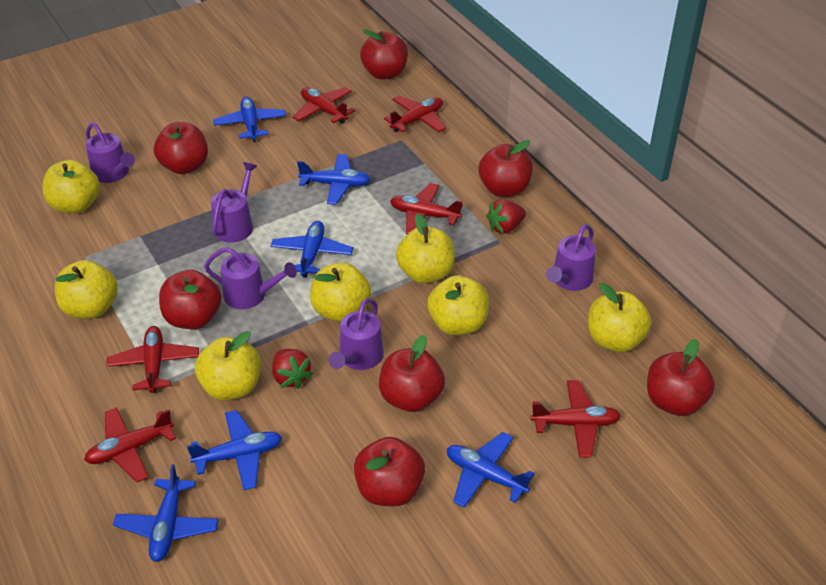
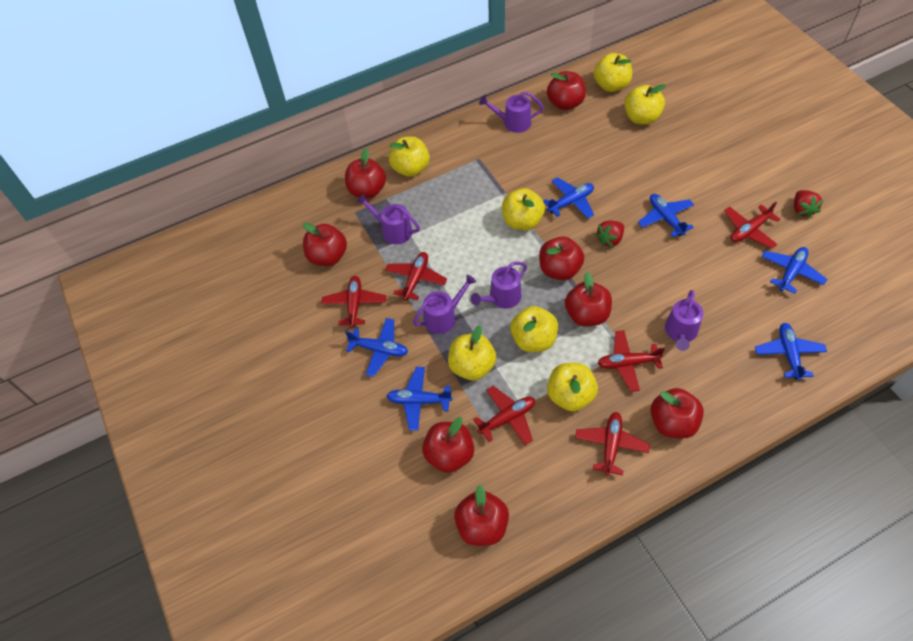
red apple: 7 -> 8

